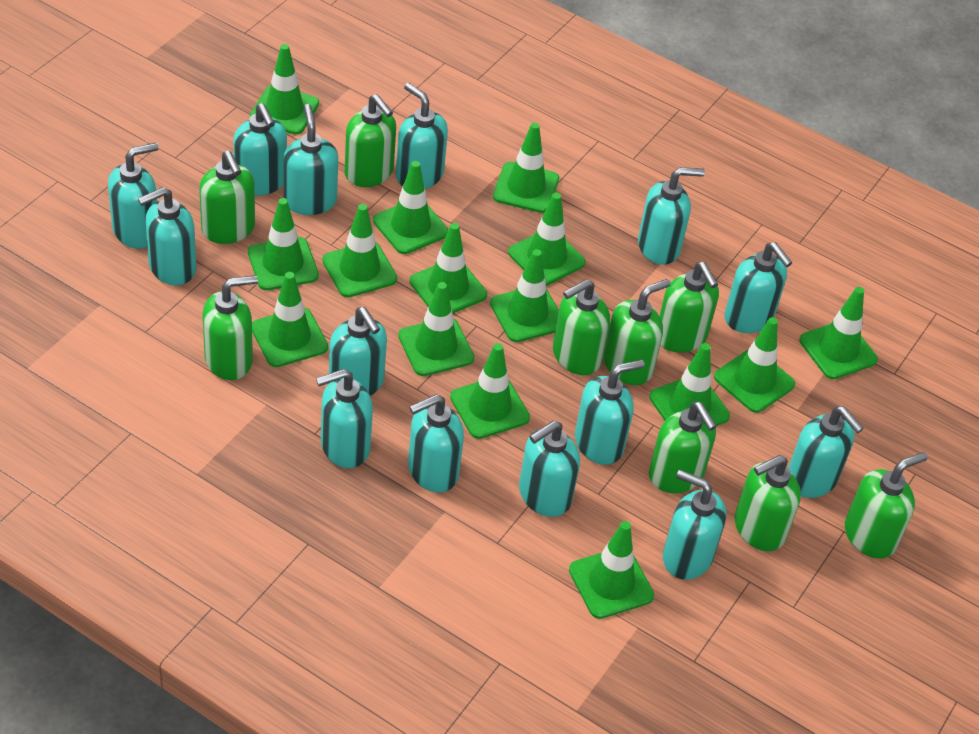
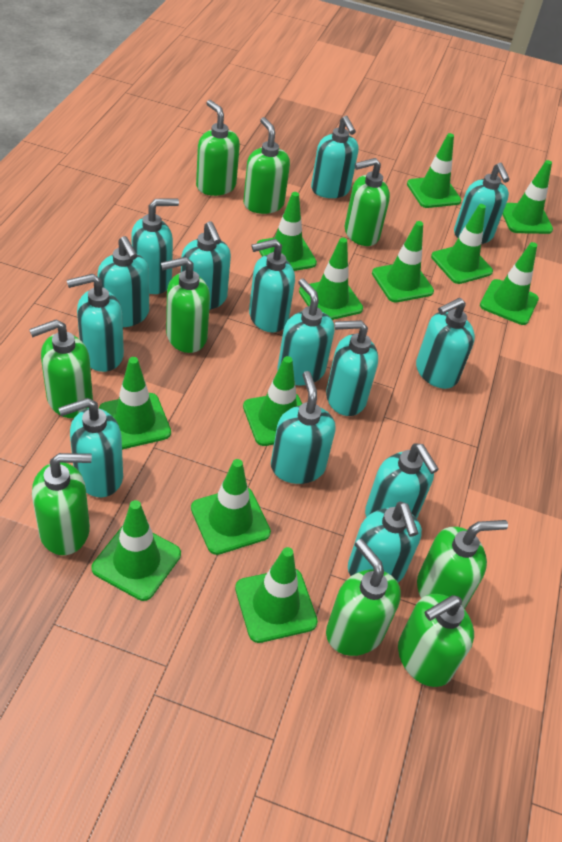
green traffic cone: 15 -> 12

